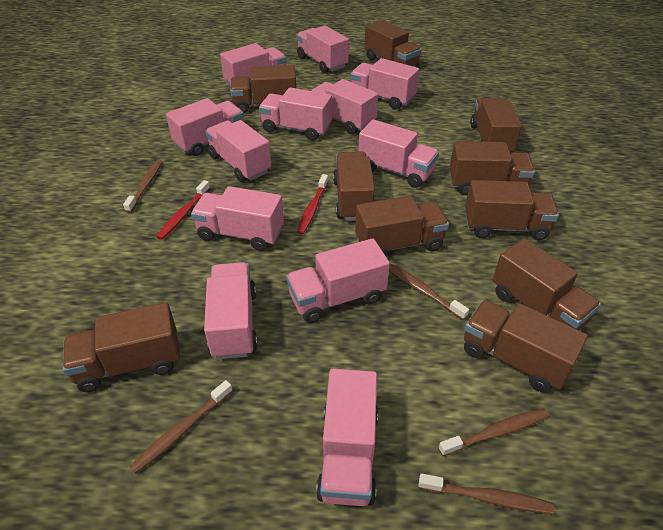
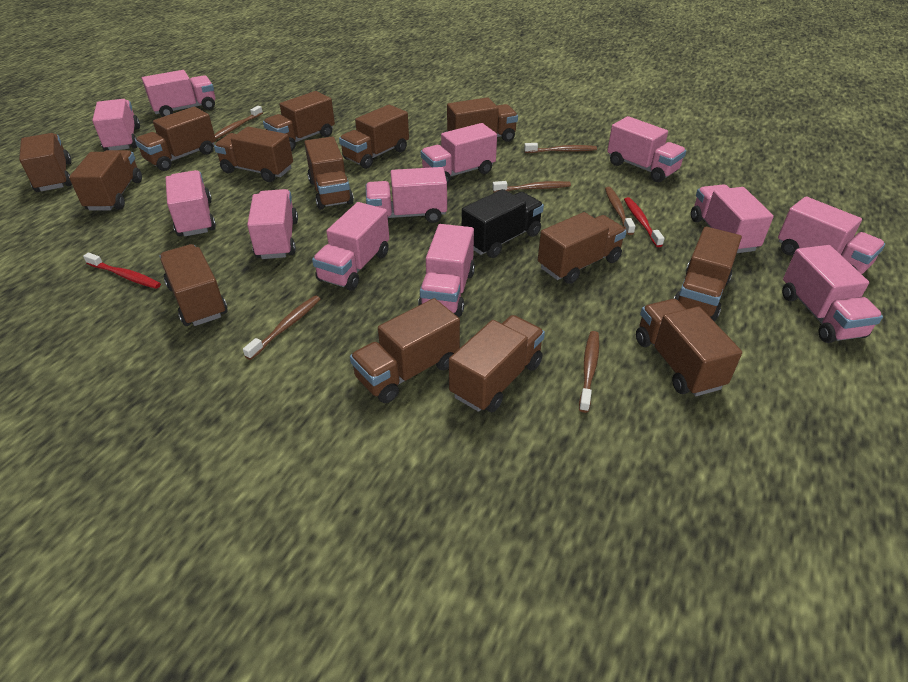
black truck: 0 -> 1
brown toothbrush: 5 -> 6
brown truck: 10 -> 14

